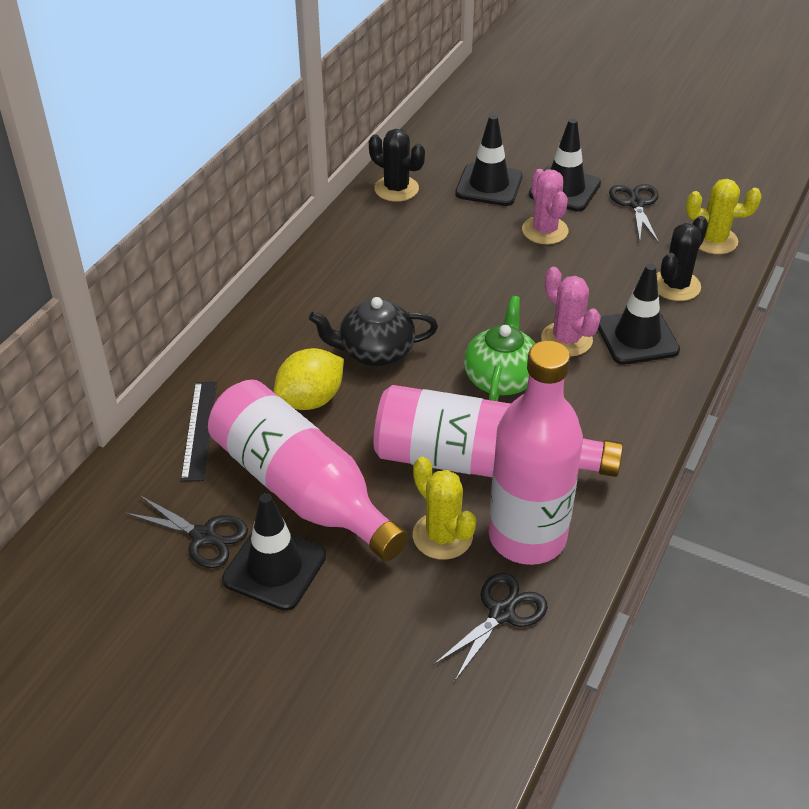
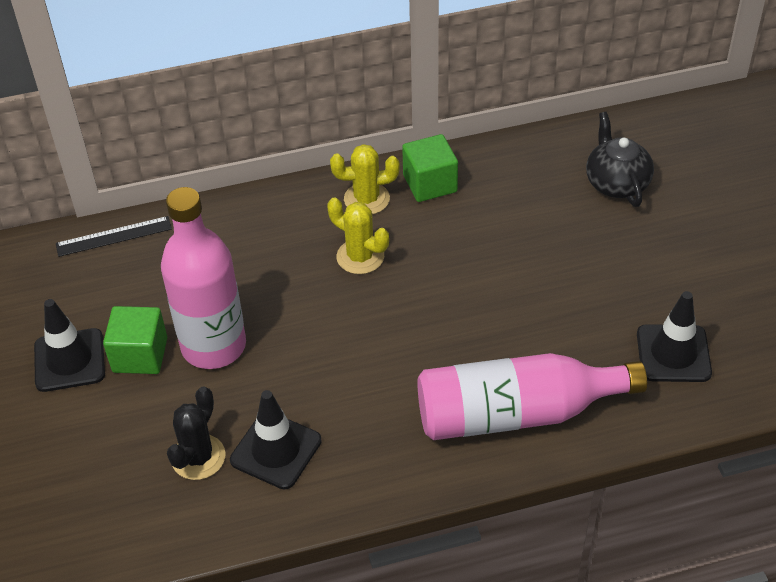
black cactus: 2 -> 1
black scissors: 3 -> 0
black traffic cone: 4 -> 3
green cube: 0 -> 2
green teapot: 1 -> 0
pink bottle: 3 -> 2
pink cactus: 2 -> 0
yellow lemon: 1 -> 0

